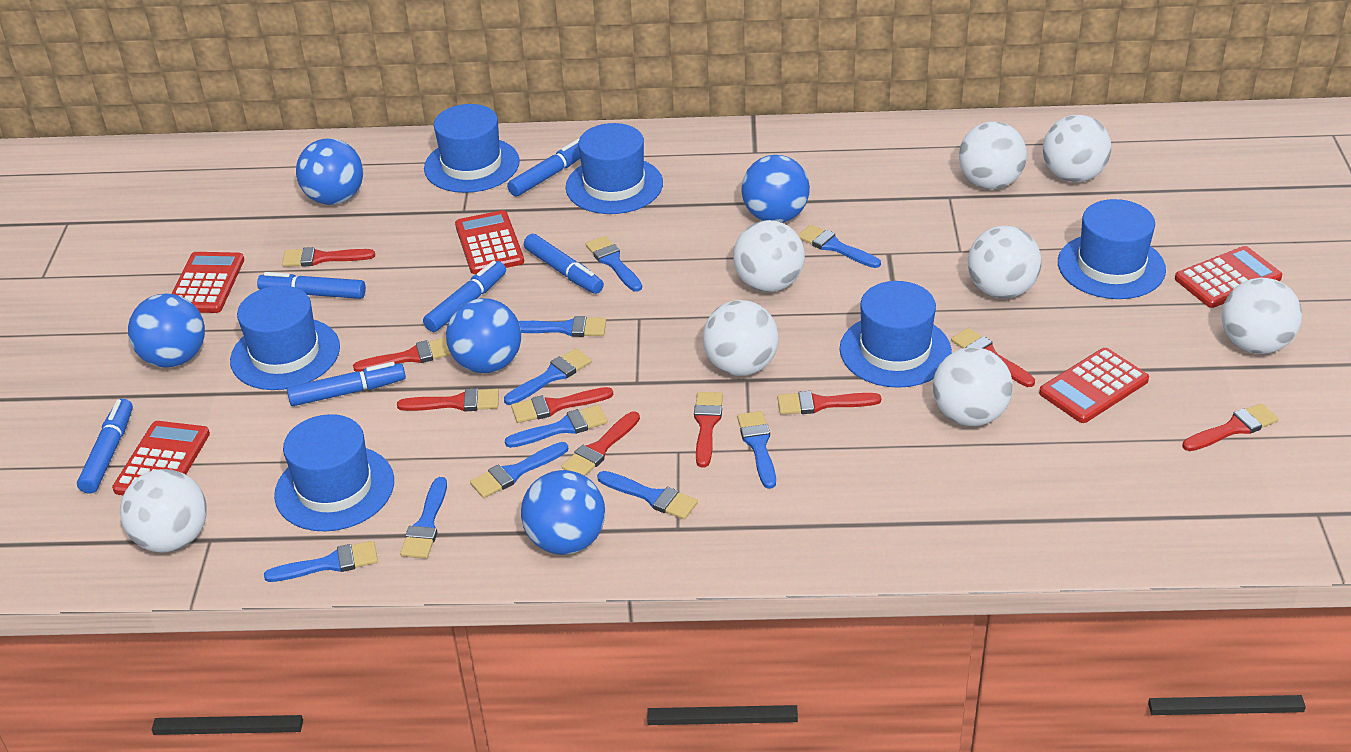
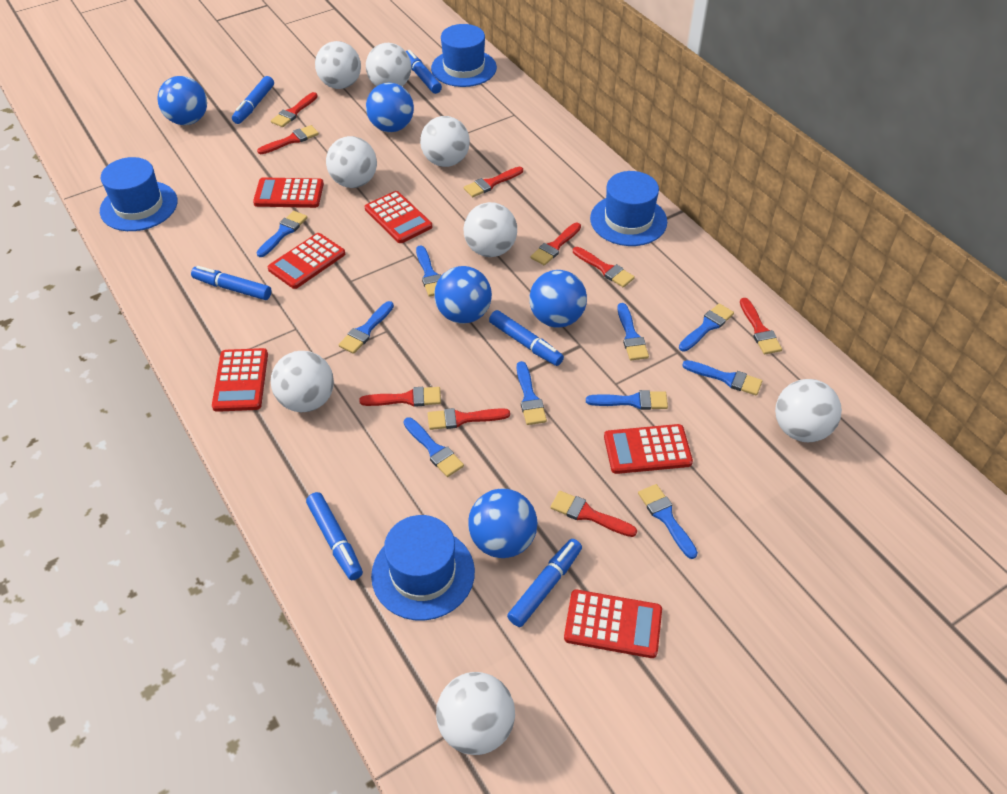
blue hat: 6 -> 4
red calculator: 5 -> 6

